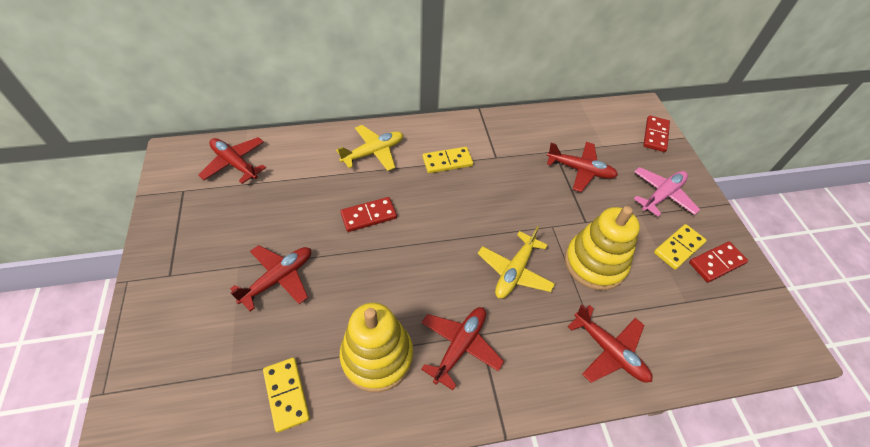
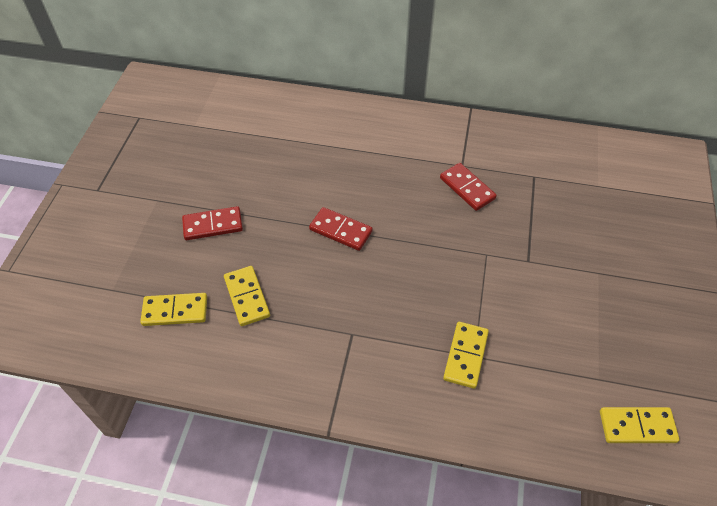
pink plane: 1 -> 0
red plane: 5 -> 0
yellow domino: 3 -> 4
yellow plane: 2 -> 0
yellow stacking toy: 2 -> 0

